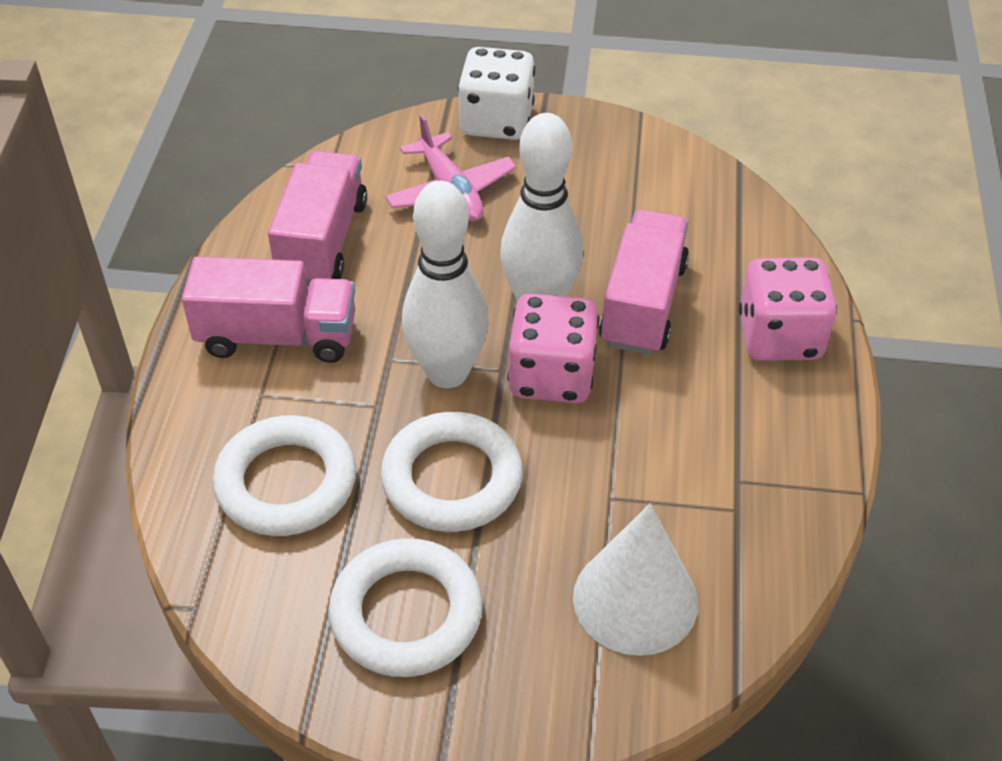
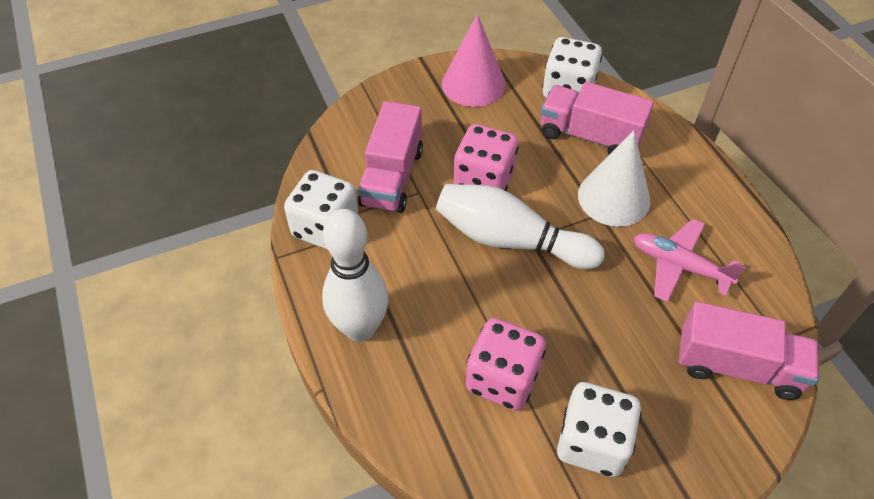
pink cone: 0 -> 1
white dice: 1 -> 3
white ring: 3 -> 0

